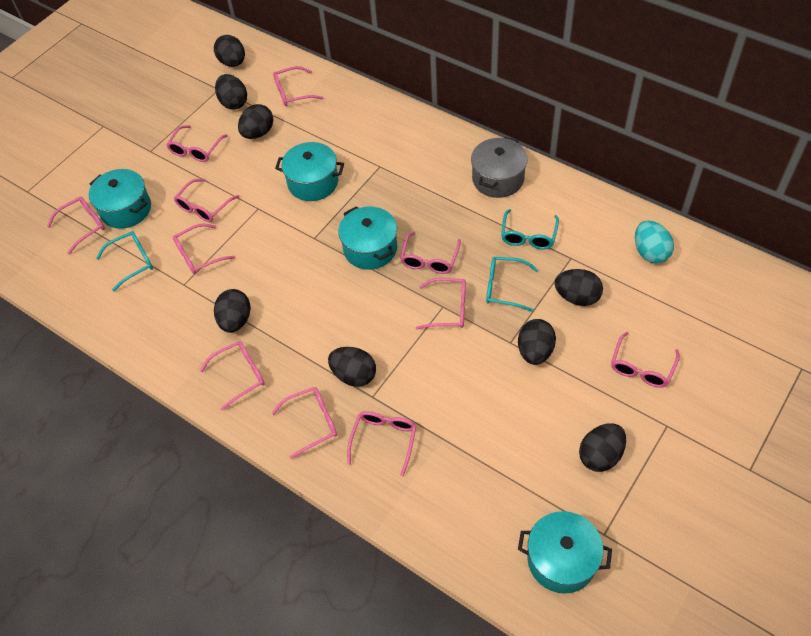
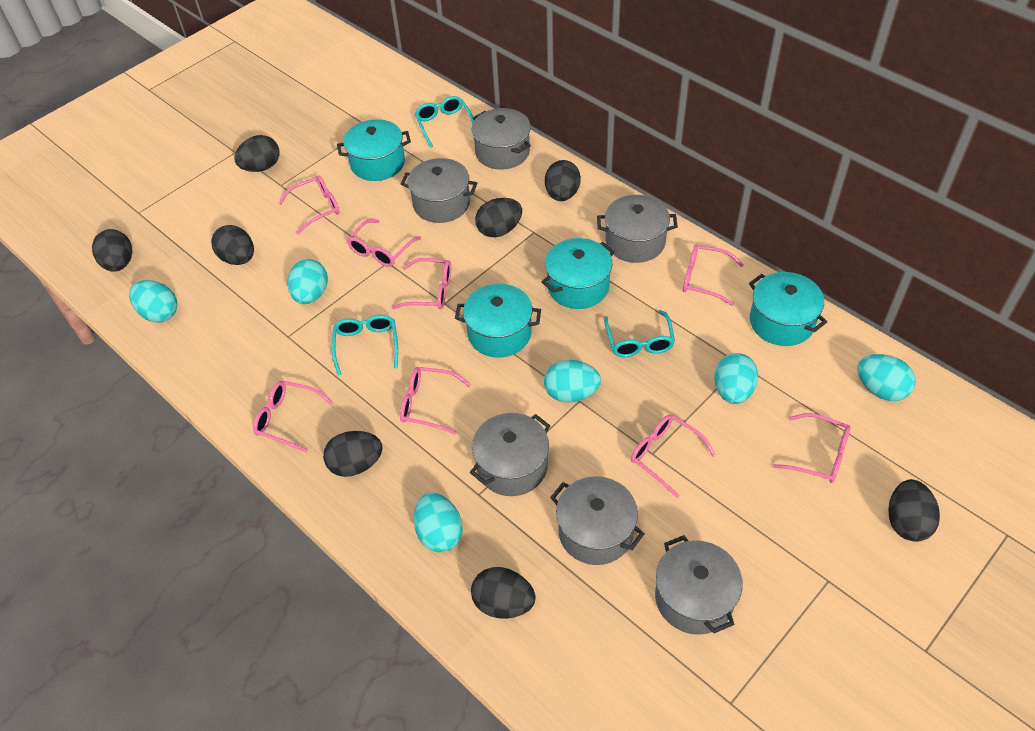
grey pot: 1 -> 6
pink glasses: 11 -> 8
turquoise egg: 1 -> 6

